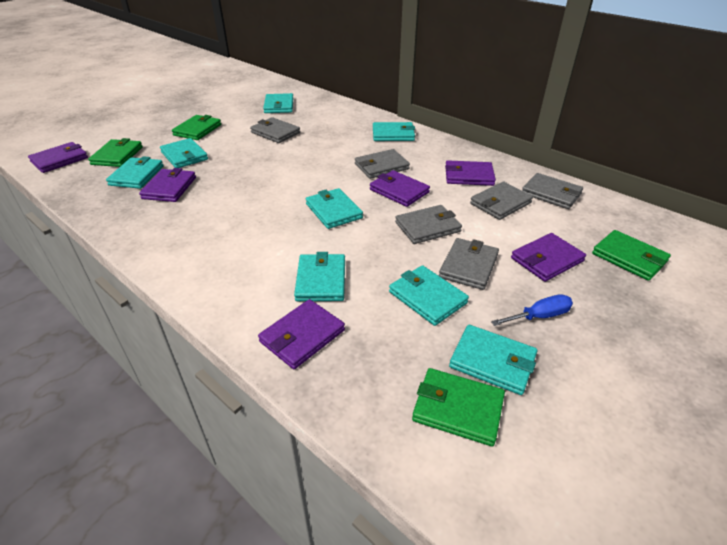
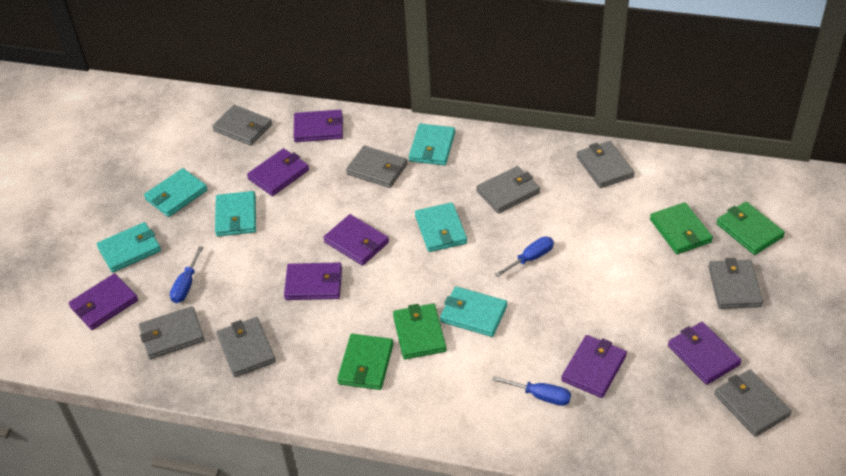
blue screwdriver: 1 -> 3
grey wallet: 6 -> 8
purple wallet: 6 -> 7
turquoise wallet: 8 -> 6

